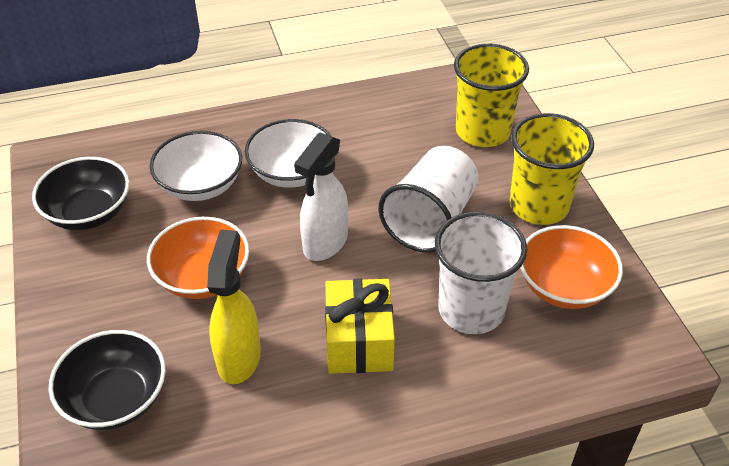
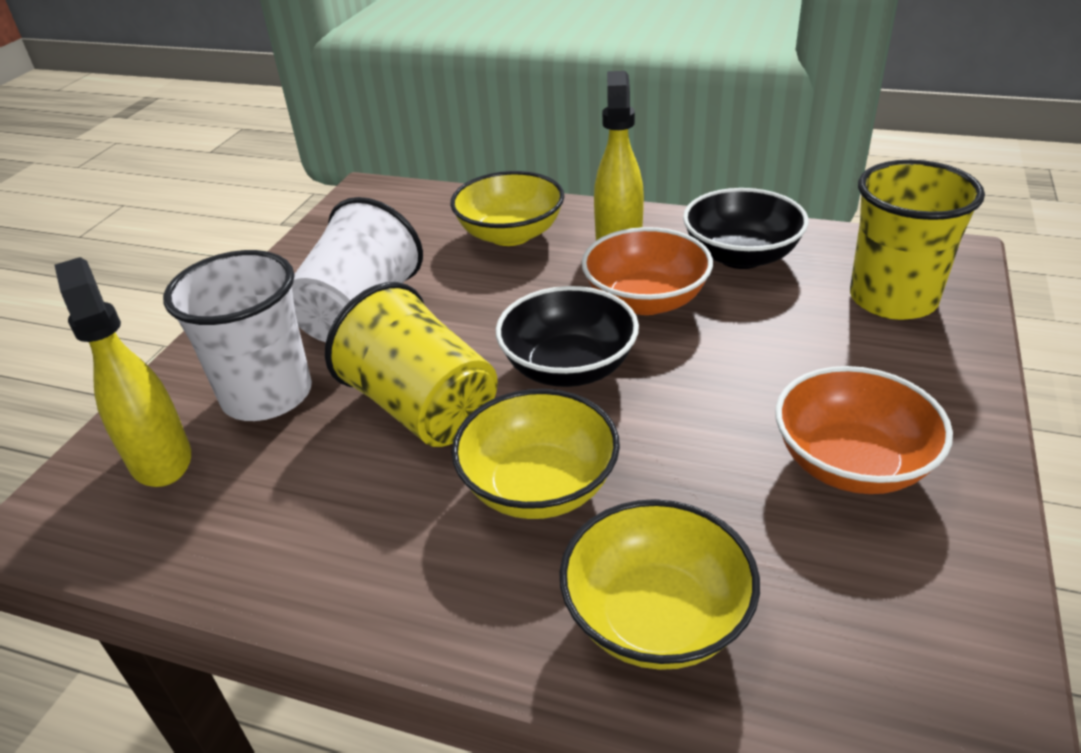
white bowl: 2 -> 0
white spray bottle: 1 -> 0
yellow bowl: 0 -> 3
yellow gift: 1 -> 0
yellow spray bottle: 1 -> 2

